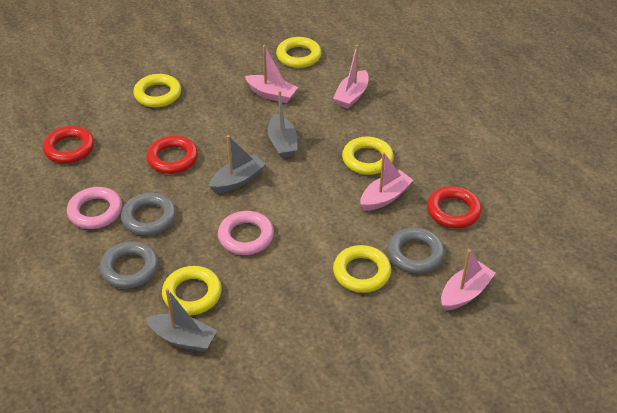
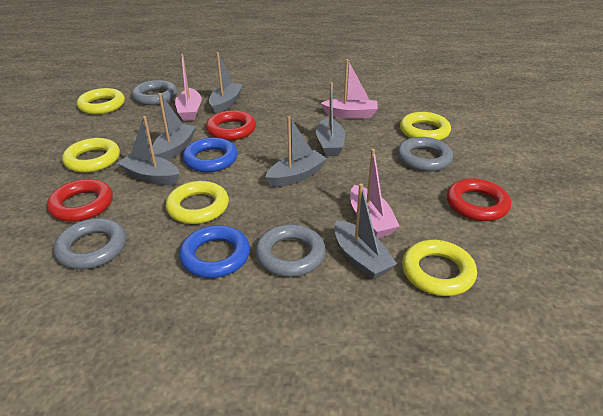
blue ring: 0 -> 2
grey boat: 3 -> 6
grey ring: 3 -> 4
pink boat: 4 -> 3
pink ring: 2 -> 0

